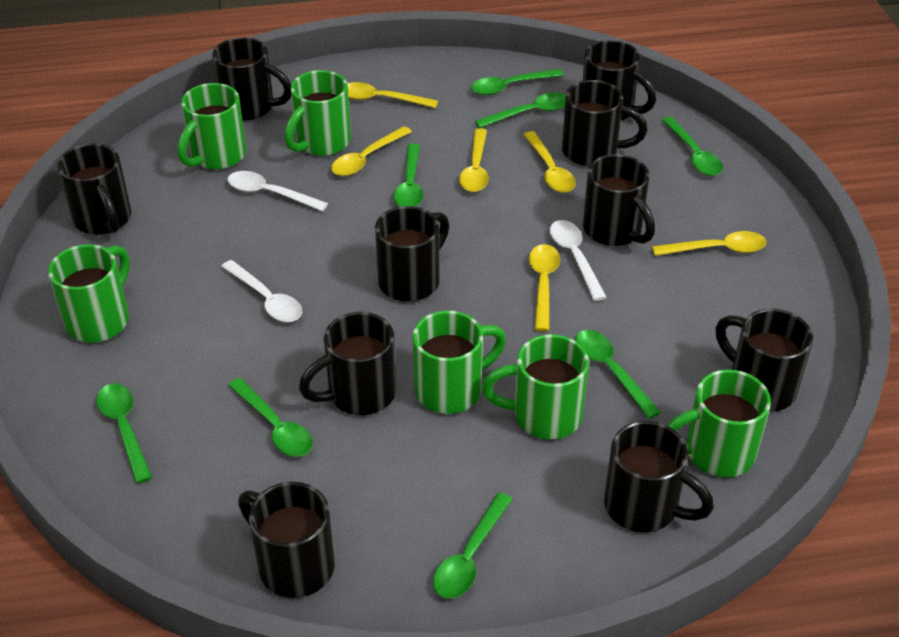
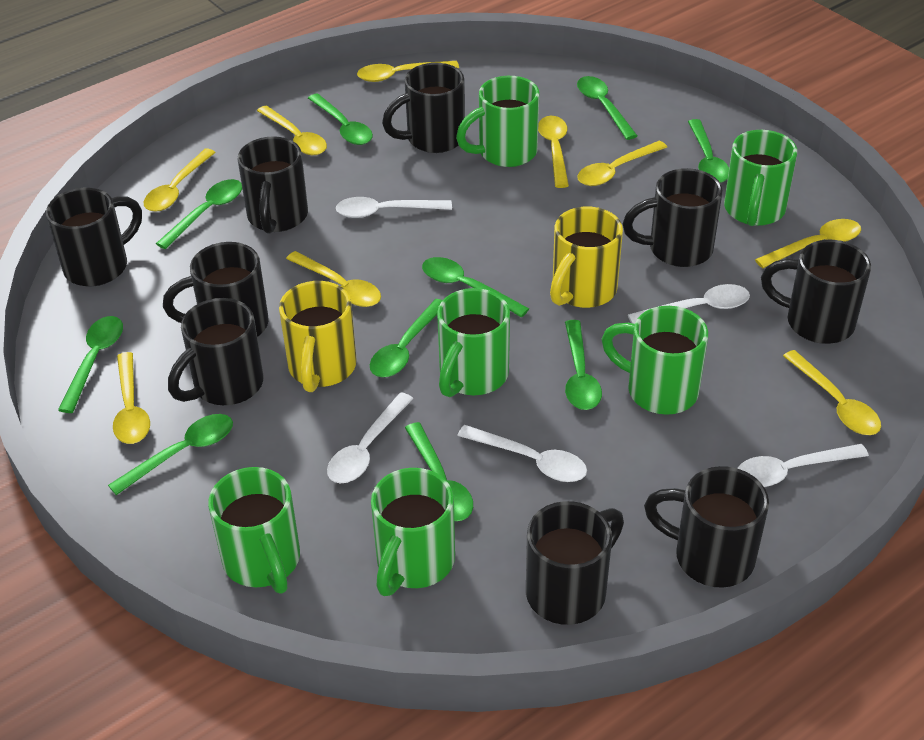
black mug: 10 -> 9
green spoon: 8 -> 10
white spoon: 3 -> 5
yellow mug: 0 -> 2
yellow spoon: 6 -> 9

